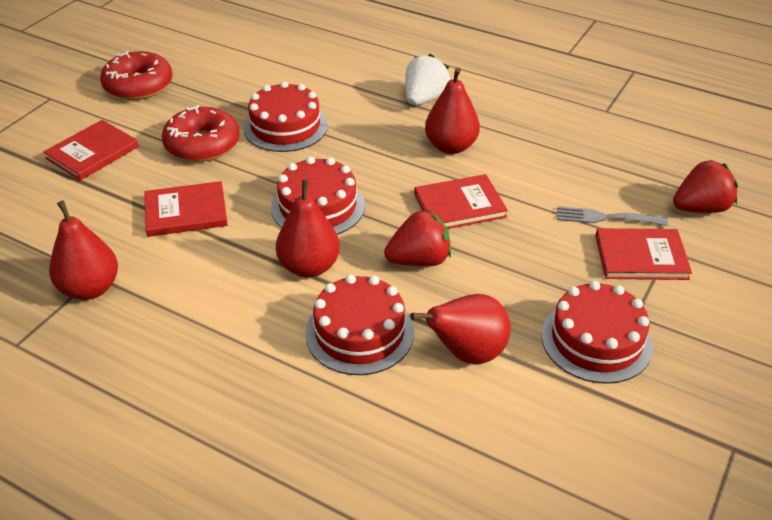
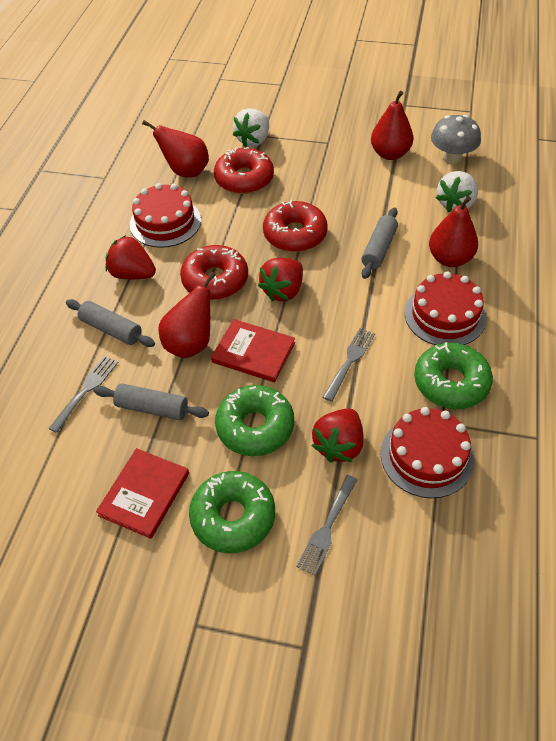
green donut: 0 -> 3
grey fork: 1 -> 3
grey mushroom: 0 -> 1
grey rolling pin: 0 -> 3
red book: 4 -> 2
red cake: 4 -> 3
red donut: 2 -> 3
red strawberry: 2 -> 3
white strawberry: 1 -> 2

